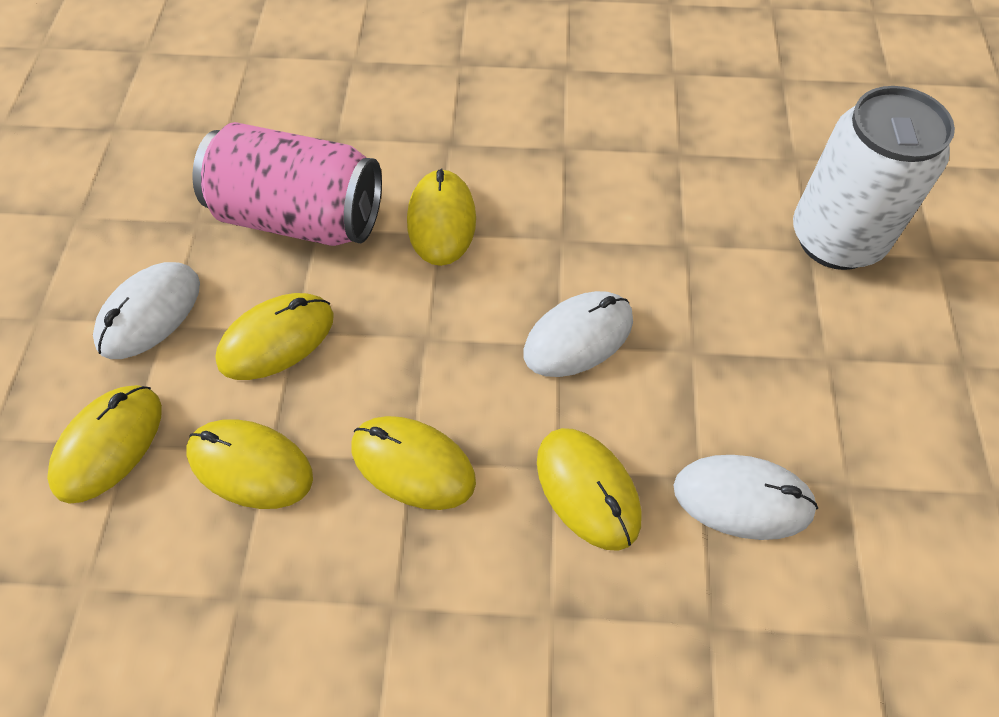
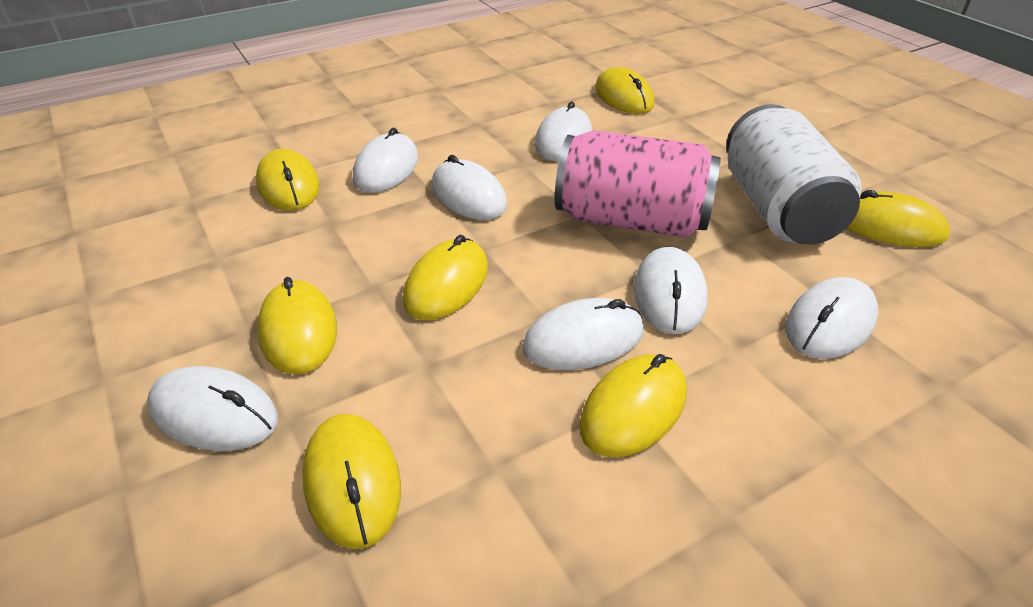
white mouse: 3 -> 7
yellow mouse: 6 -> 7

